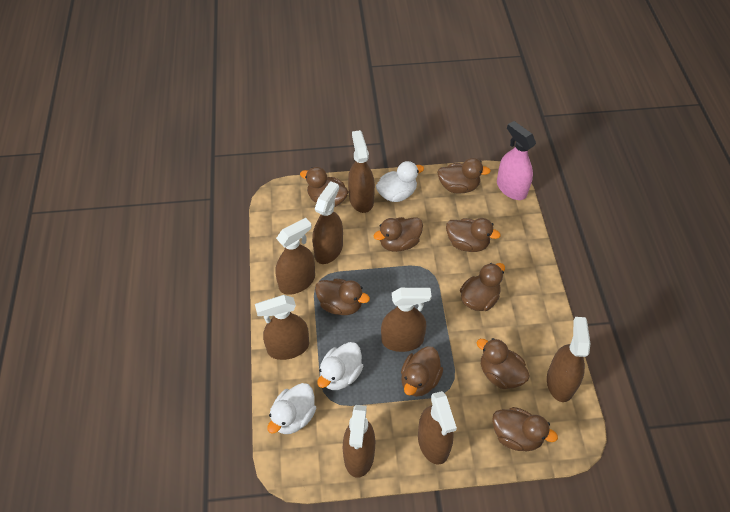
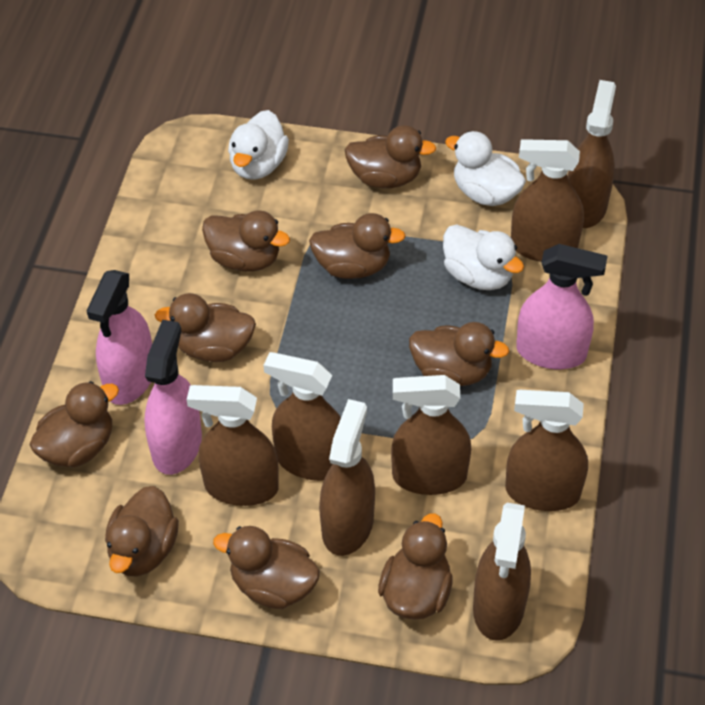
pink spray bottle: 1 -> 3

